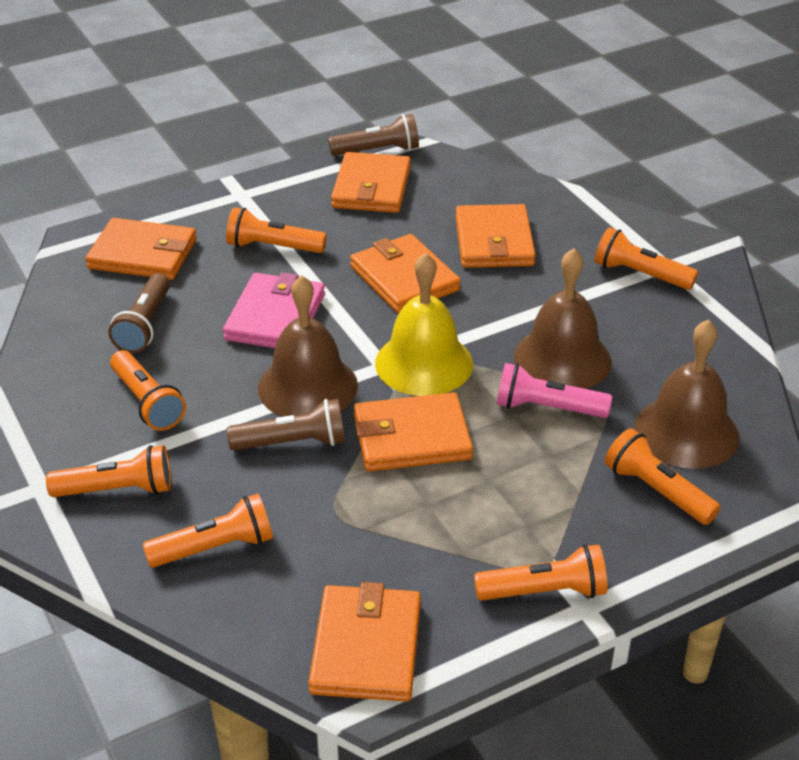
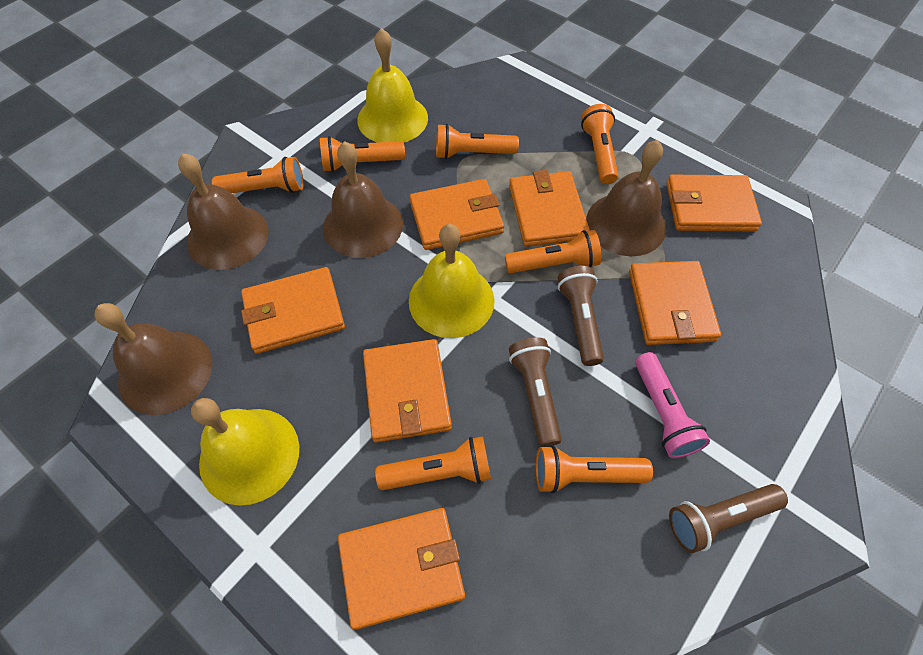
brown bell: 3 -> 4
orange wallet: 6 -> 7
pink wallet: 1 -> 0
yellow bell: 1 -> 3

